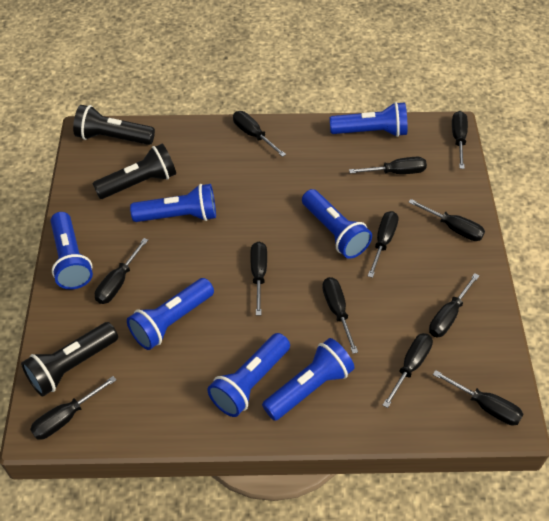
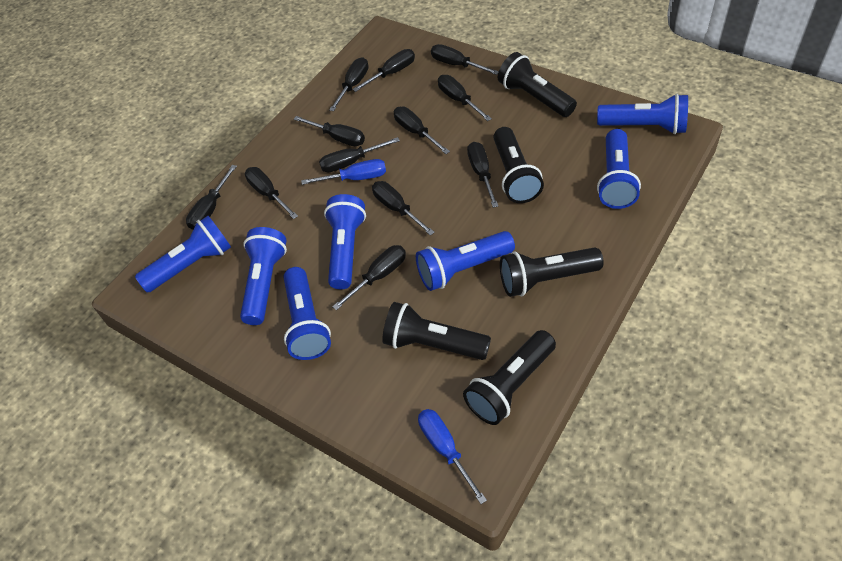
black flashlight: 3 -> 5
blue screwdriver: 0 -> 2

